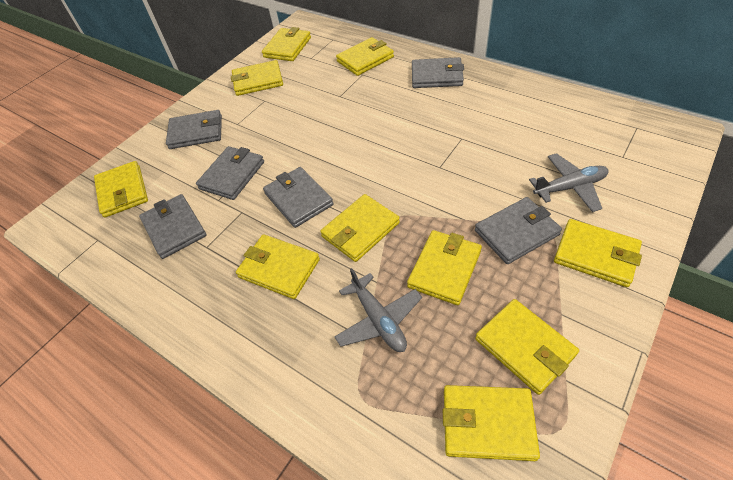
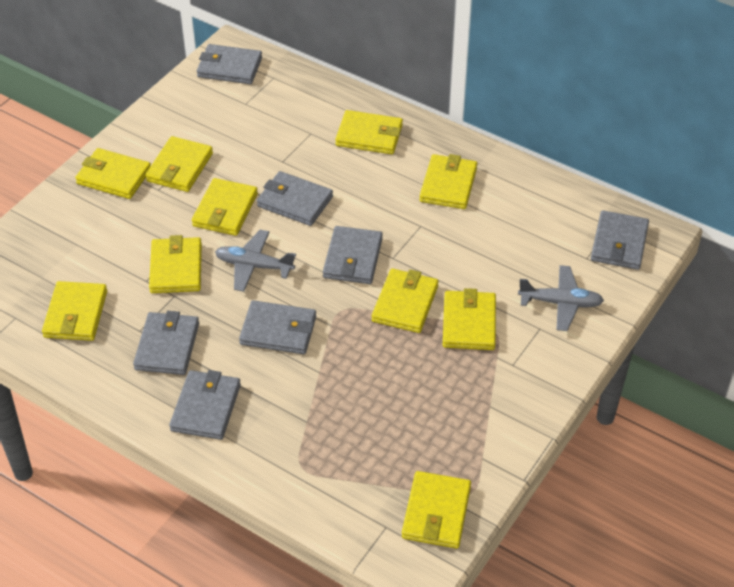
grey wallet: 6 -> 7

